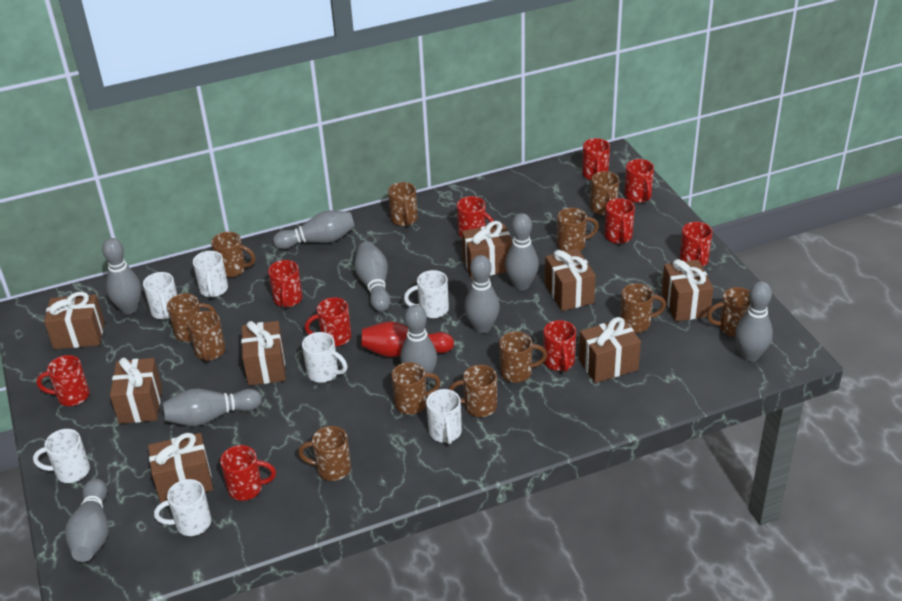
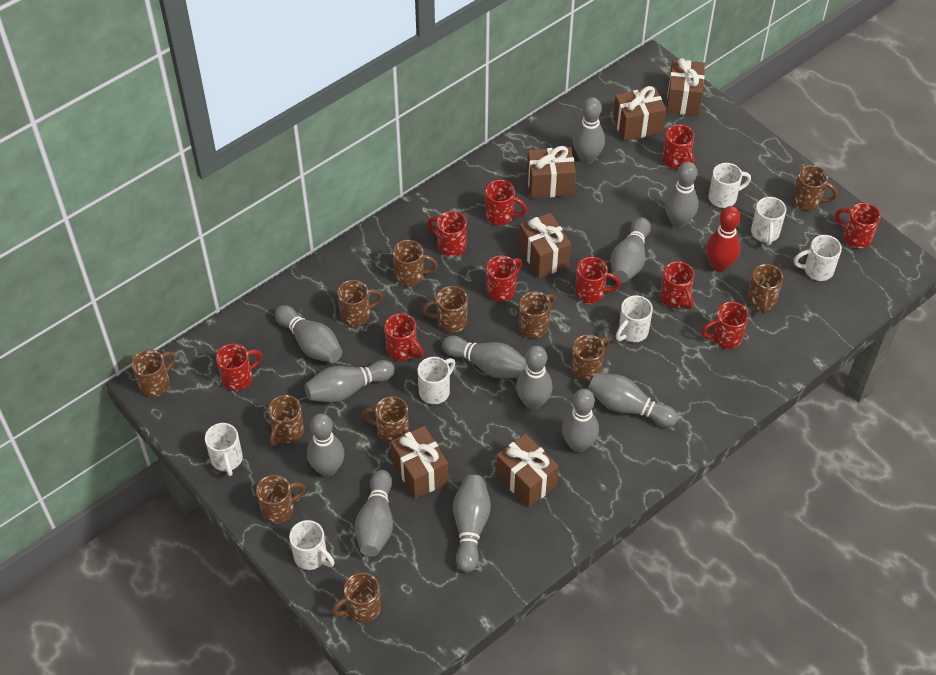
brown gift: 8 -> 6
grey bowling pin: 9 -> 12

